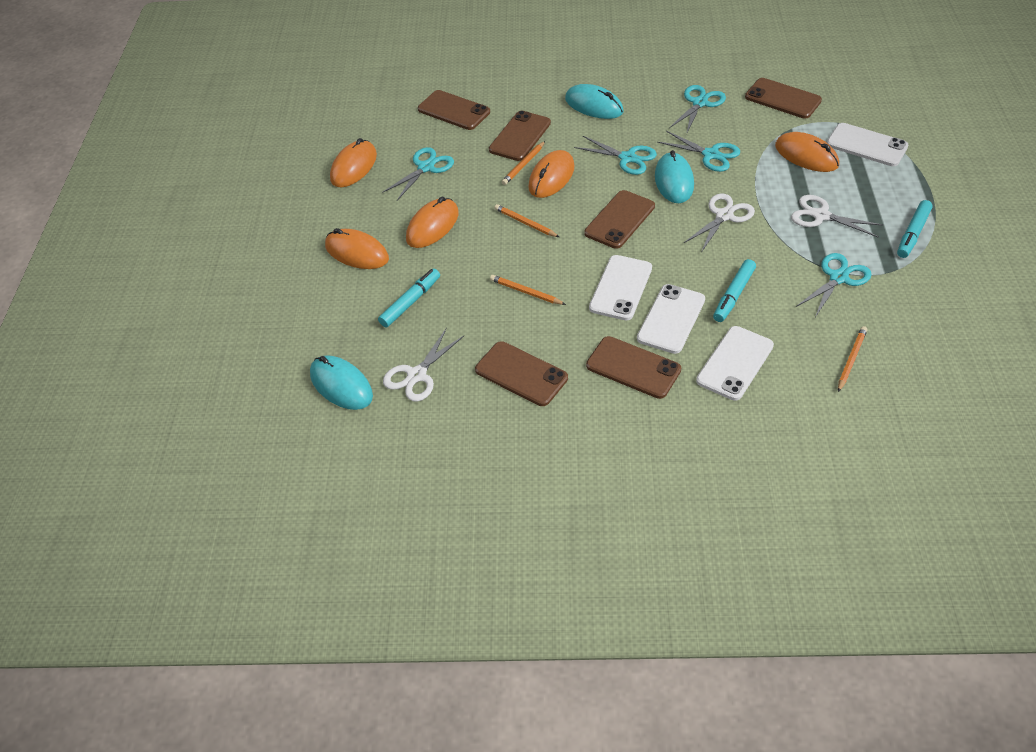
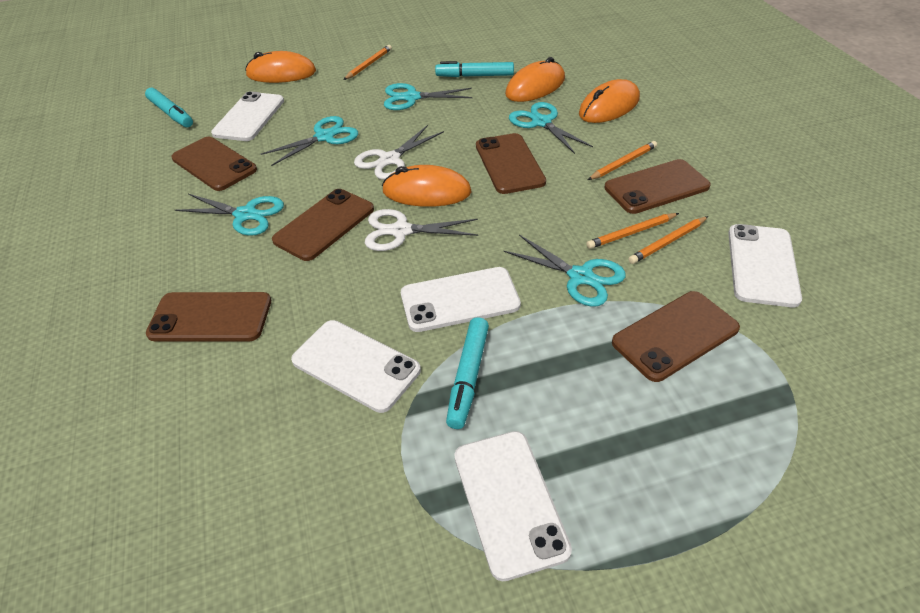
orange mouse: 5 -> 4
turquoise mouse: 3 -> 0
white phone: 4 -> 5
white scissors: 3 -> 2

